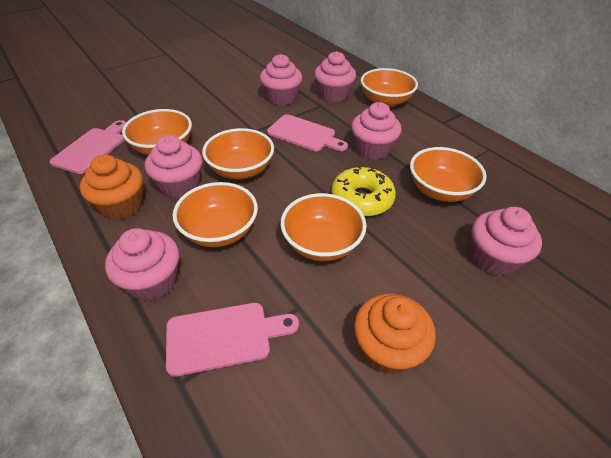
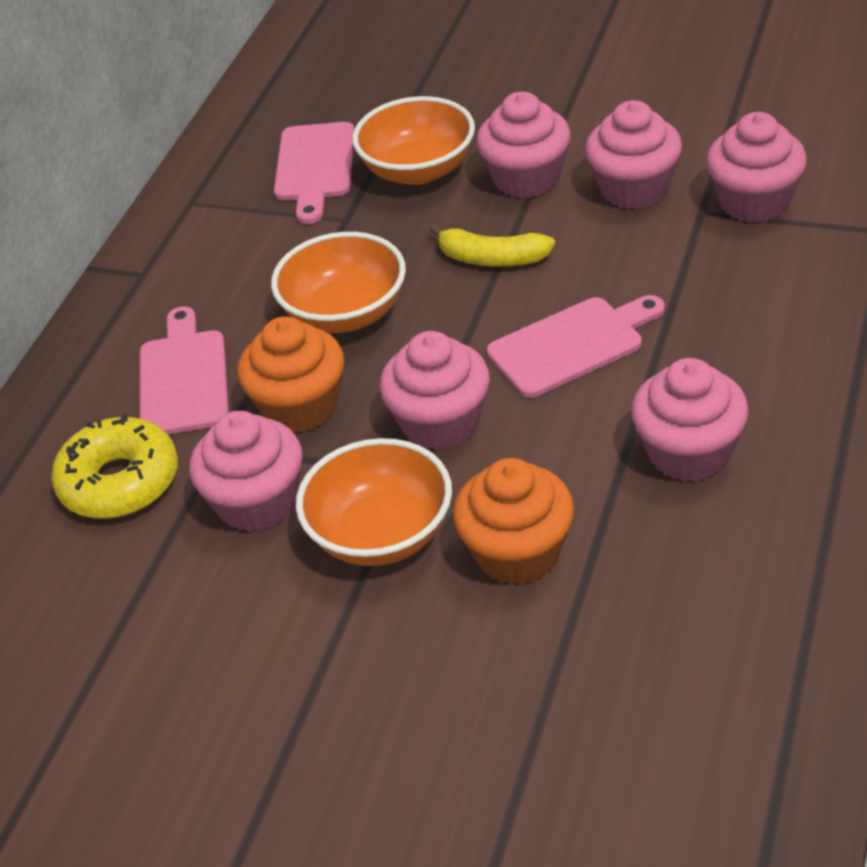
orange bowl: 6 -> 3
yellow banana: 0 -> 1

